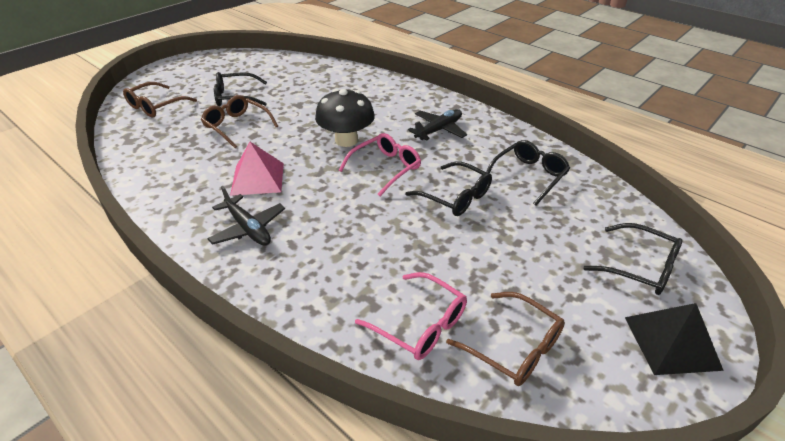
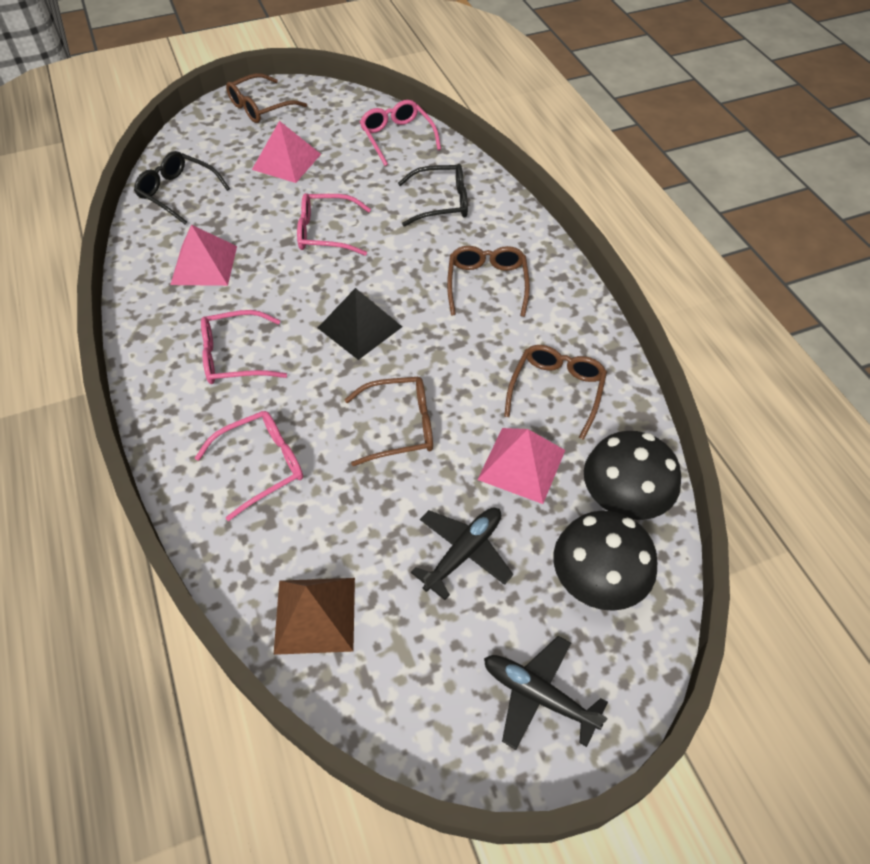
black glasses: 4 -> 2
black mushroom: 1 -> 2
brown glasses: 3 -> 4
brown pyramid: 0 -> 1
pink glasses: 2 -> 4
pink pyramid: 1 -> 3

